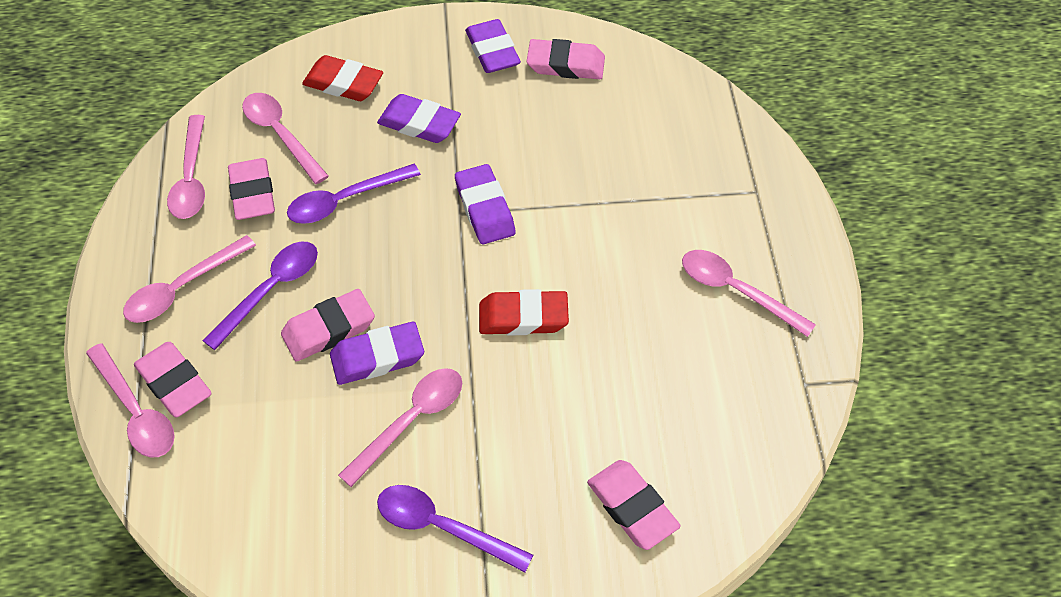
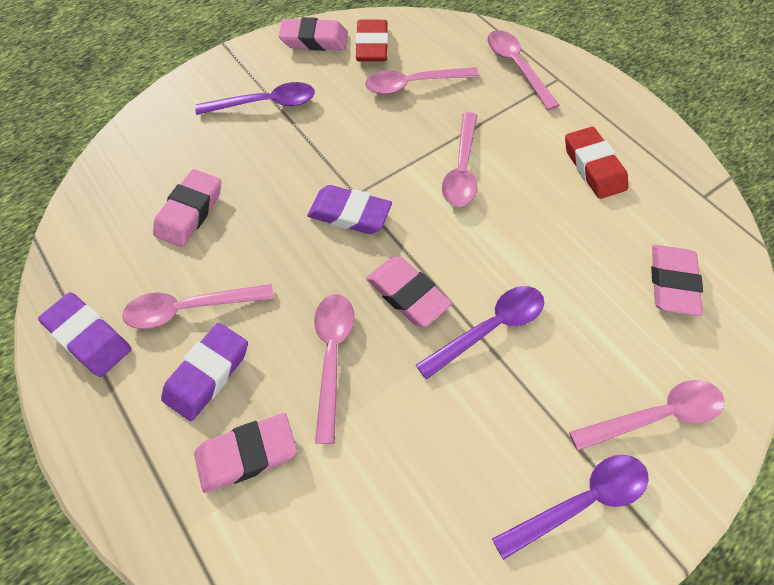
purple eraser: 4 -> 3

